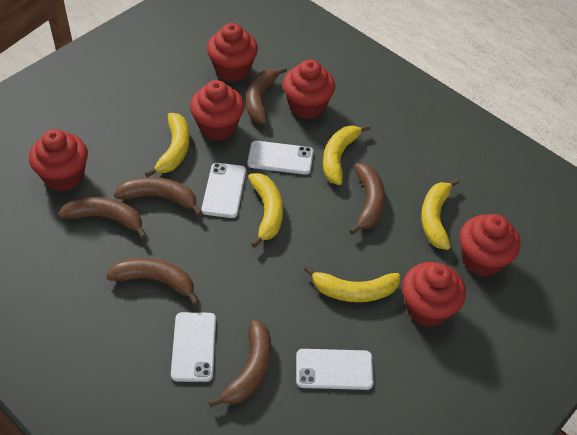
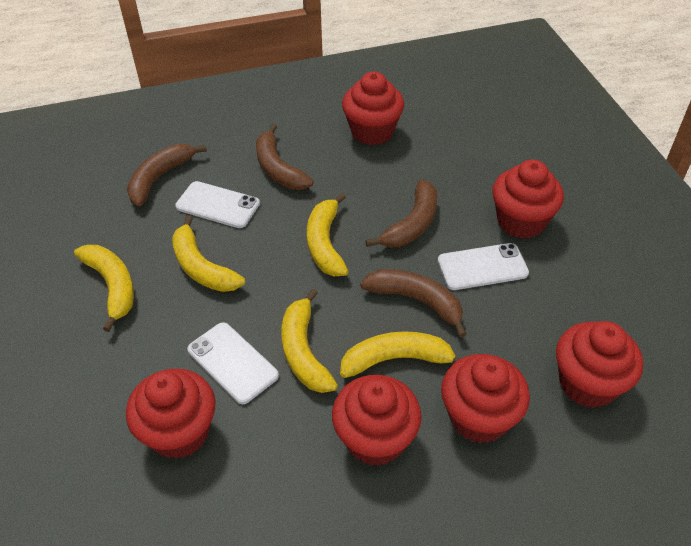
brown banana: 6 -> 4
white phone: 4 -> 3

